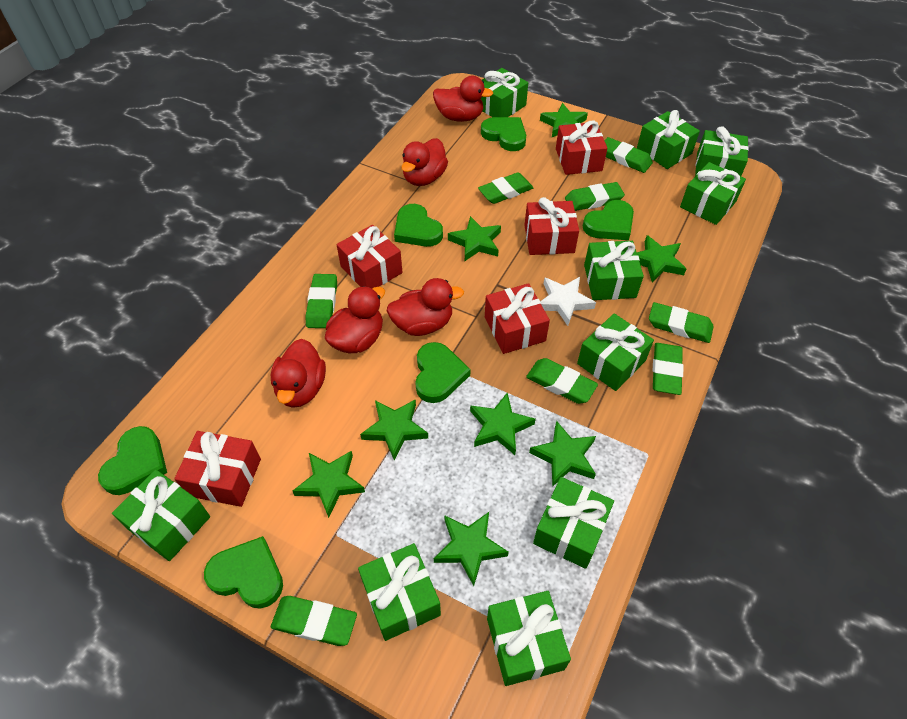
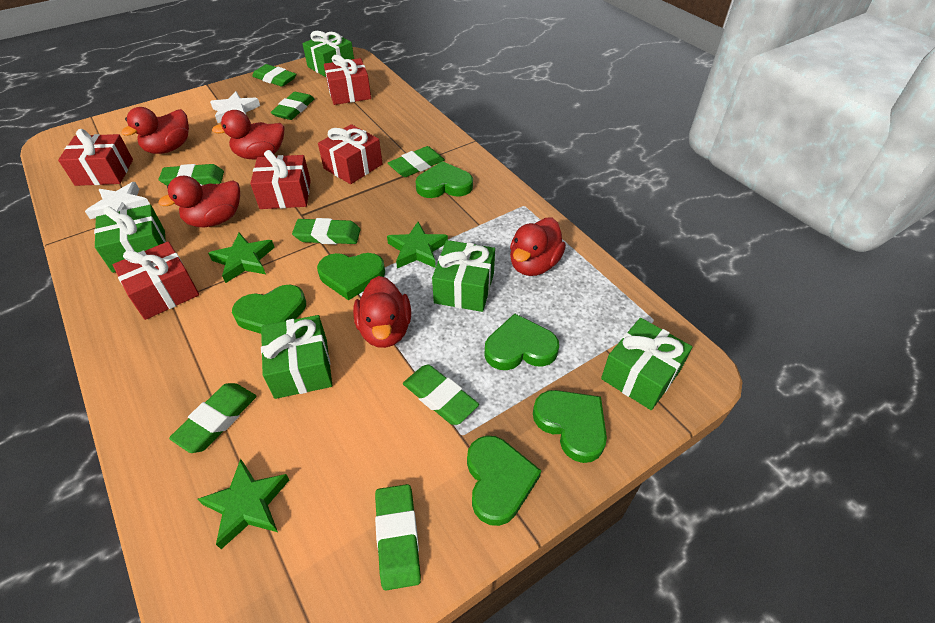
green gift: 10 -> 5
green star: 8 -> 3
white star: 1 -> 2

